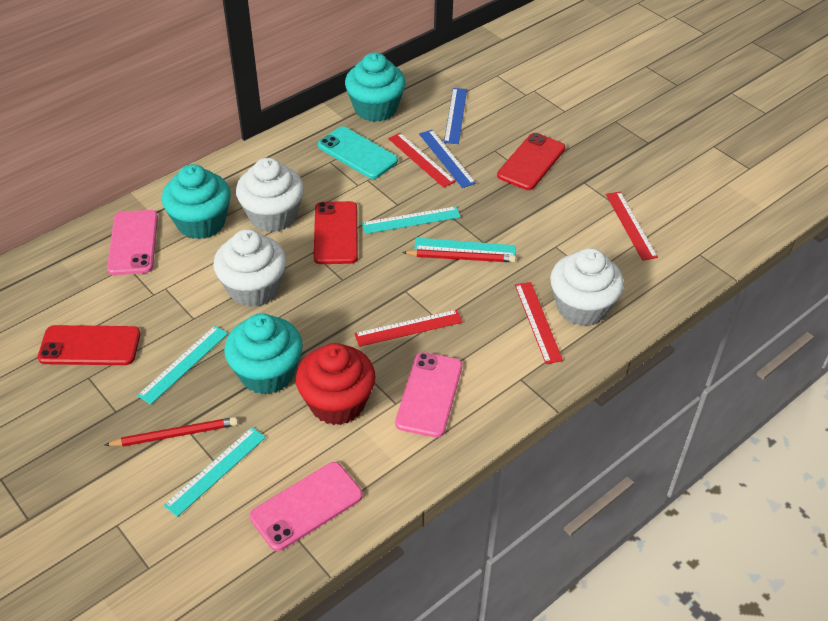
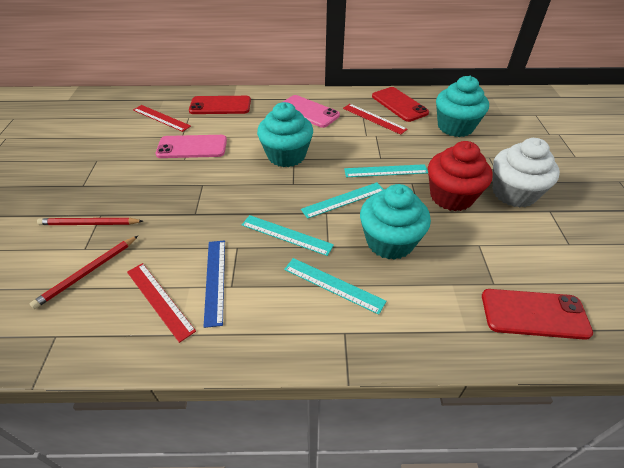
blue ruler: 2 -> 1
pink phone: 3 -> 2
red ruler: 4 -> 3
turquoise phone: 1 -> 0
white cupcake: 3 -> 1

